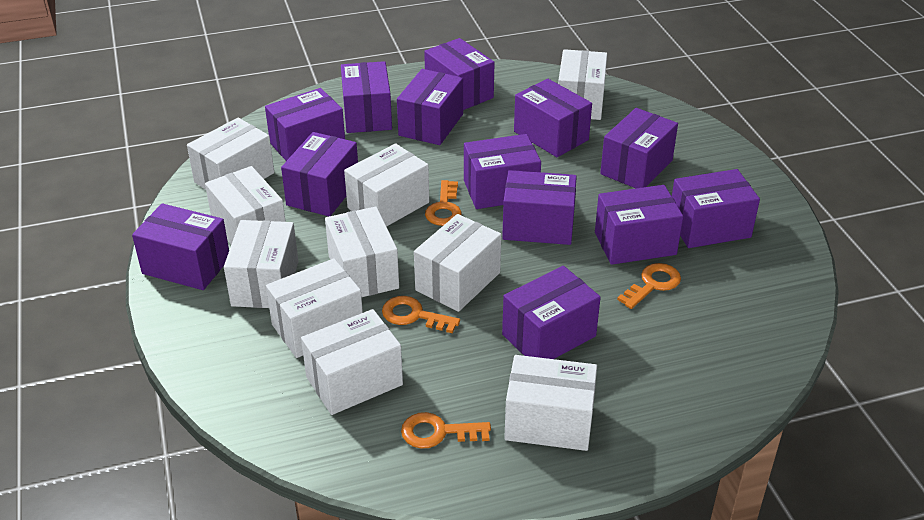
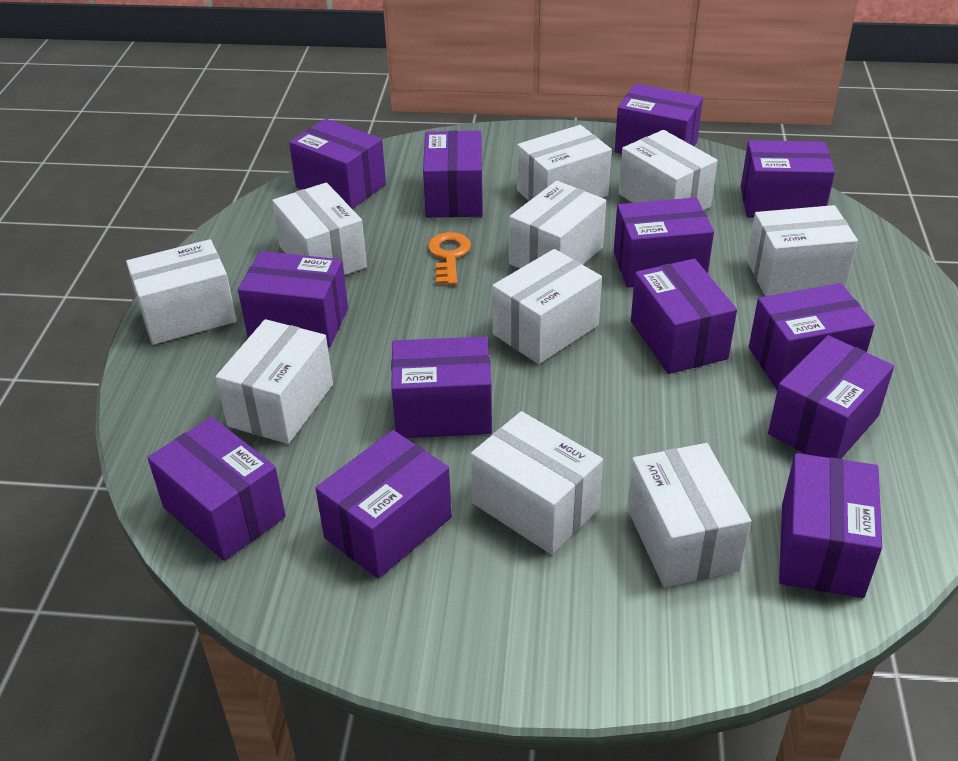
orange key: 4 -> 1

